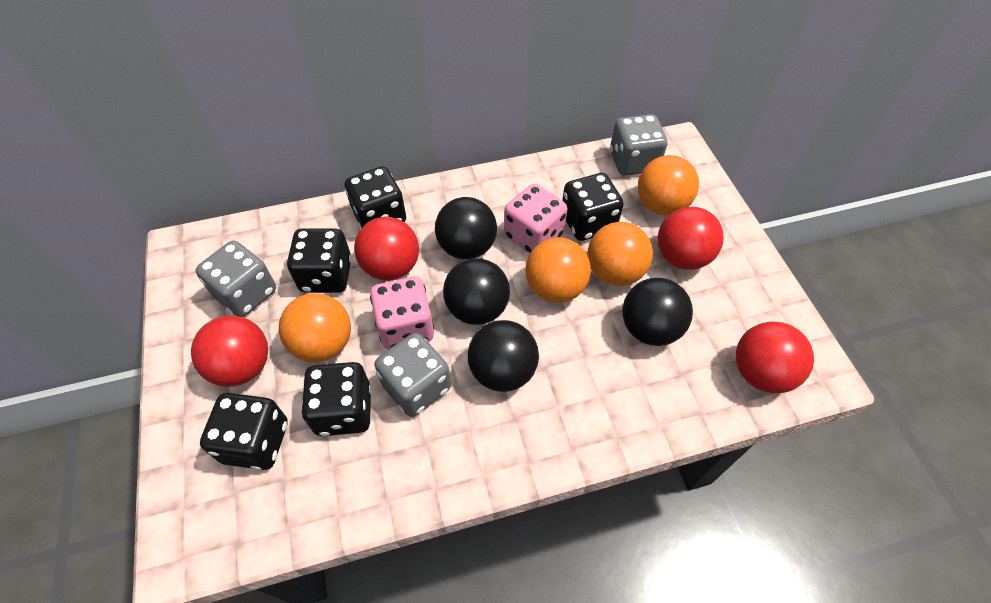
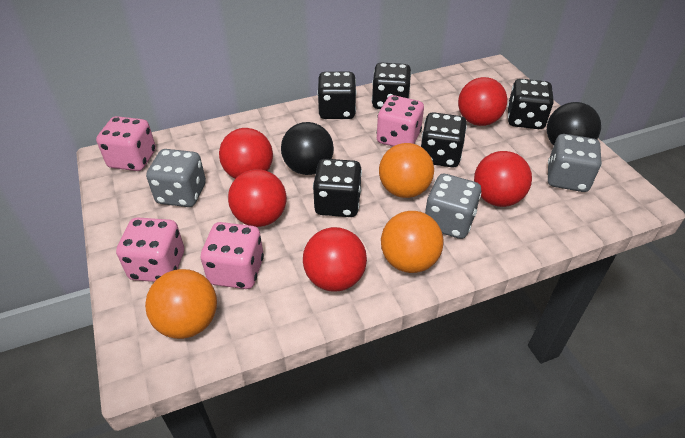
black ball: 4 -> 2
orange ball: 4 -> 3
pink dice: 2 -> 4
red ball: 4 -> 5

